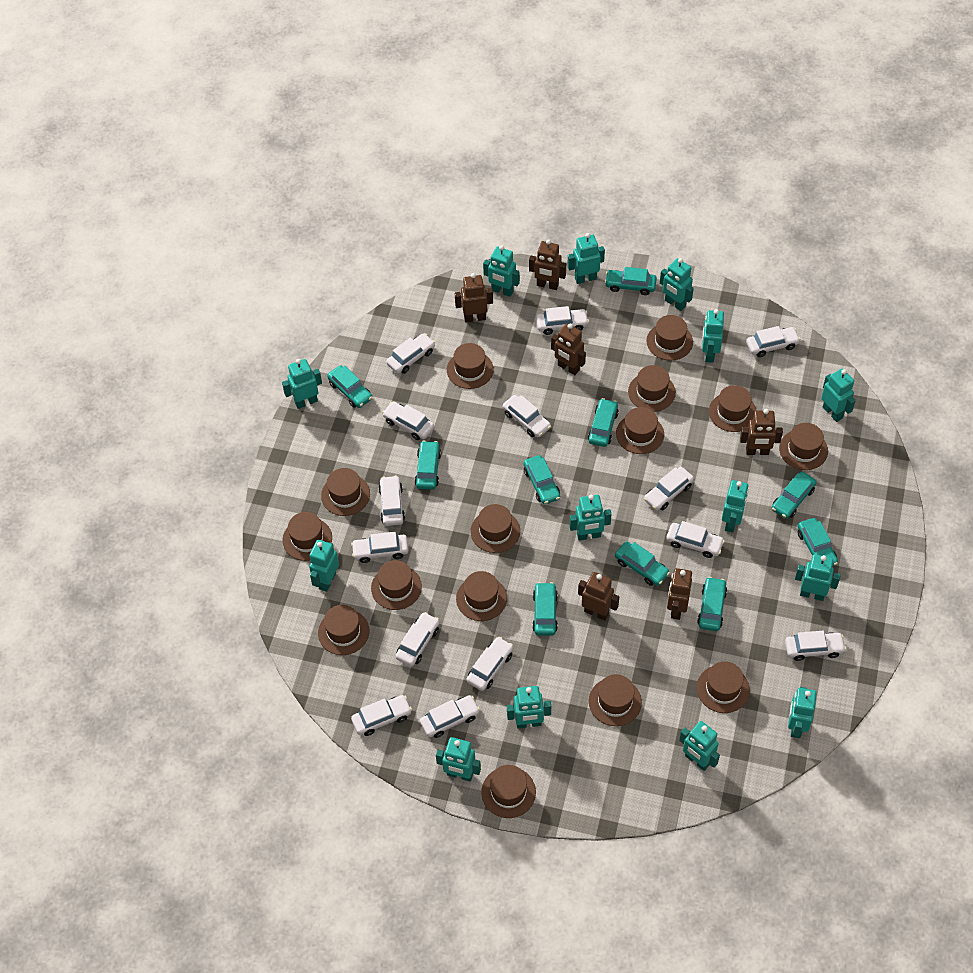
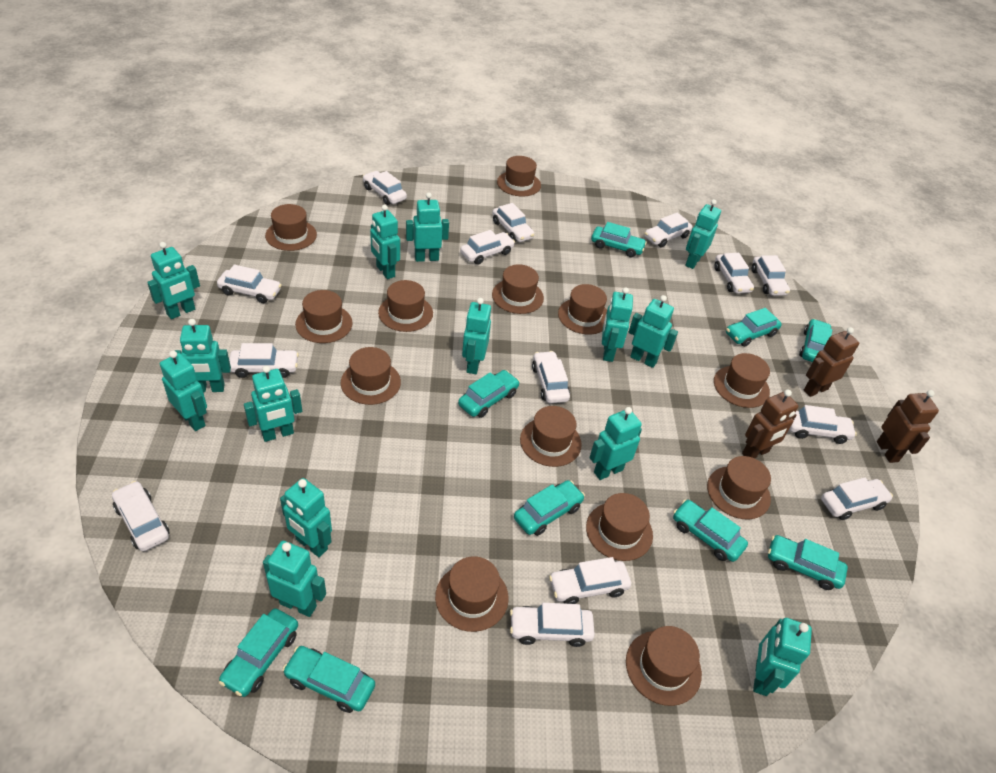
brown hat: 15 -> 13
brown robot: 6 -> 3
turquoise car: 10 -> 9

